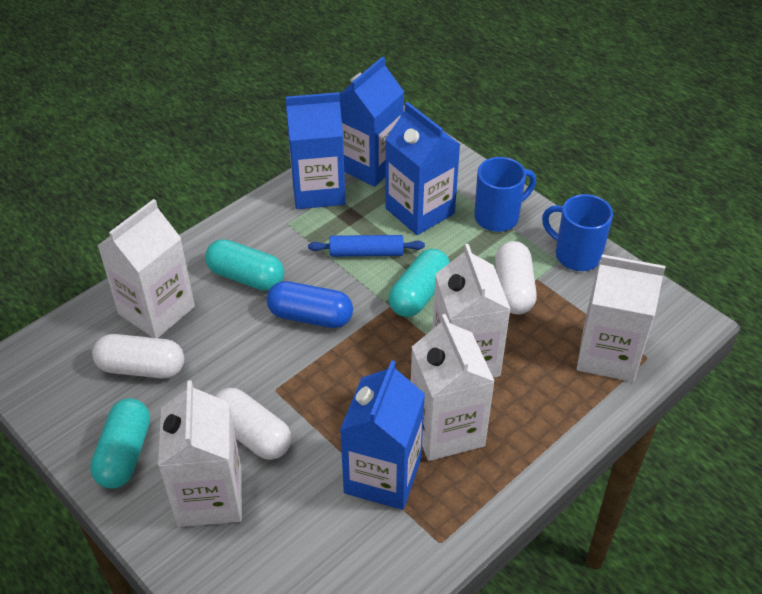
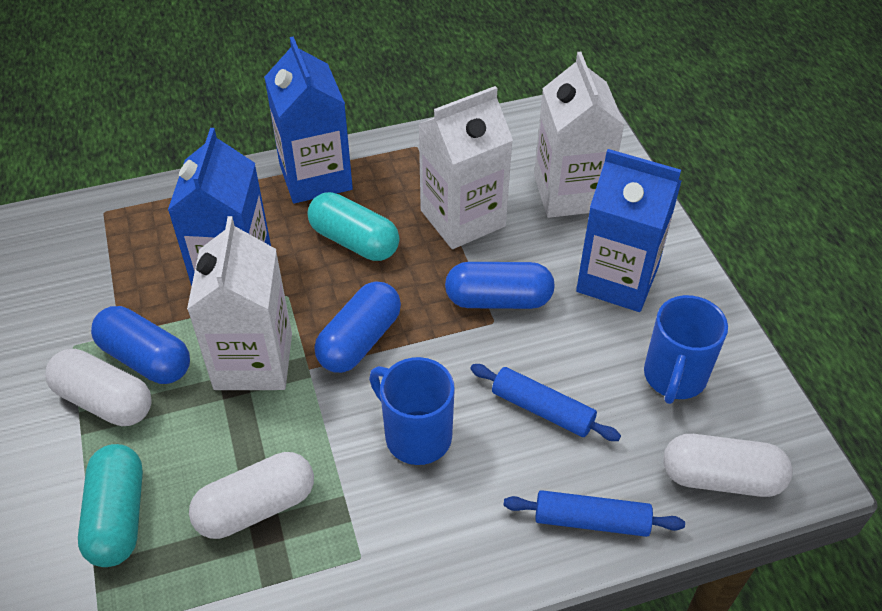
blue capsule: 1 -> 3
blue carton: 4 -> 3
blue rolling pin: 1 -> 2
turquoise capsule: 3 -> 2
white carton: 5 -> 3

